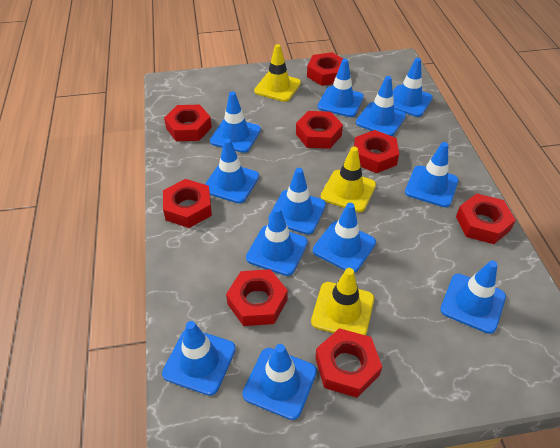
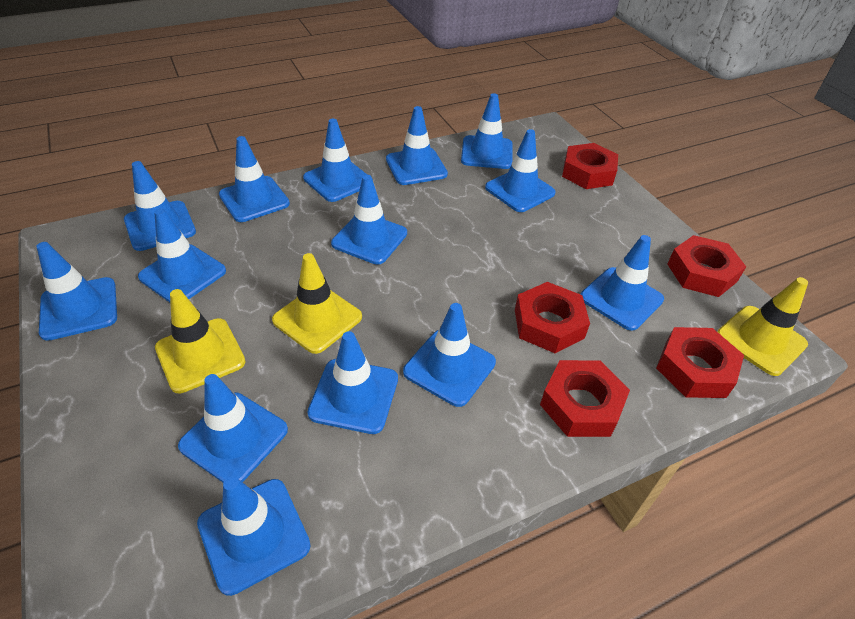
blue traffic cone: 12 -> 14
red nut: 8 -> 5

